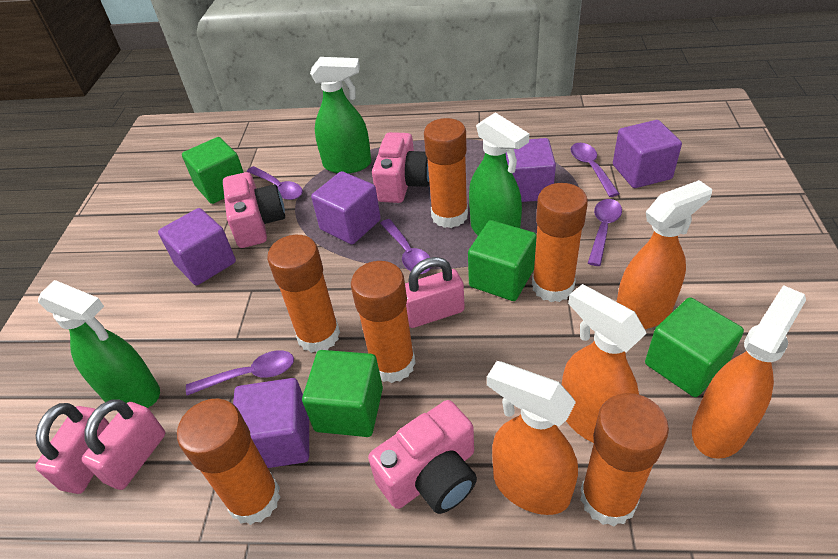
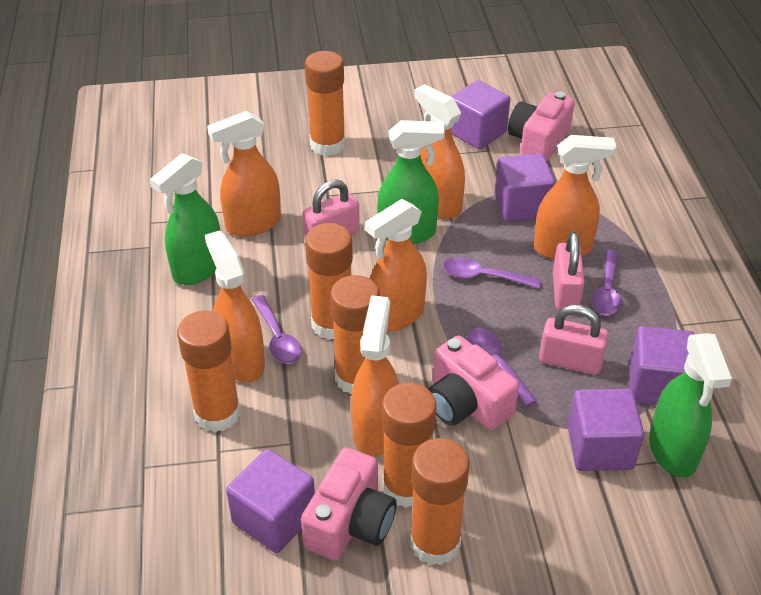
green cube: 4 -> 0
orange spray bottle: 4 -> 6
purple spoon: 5 -> 4

